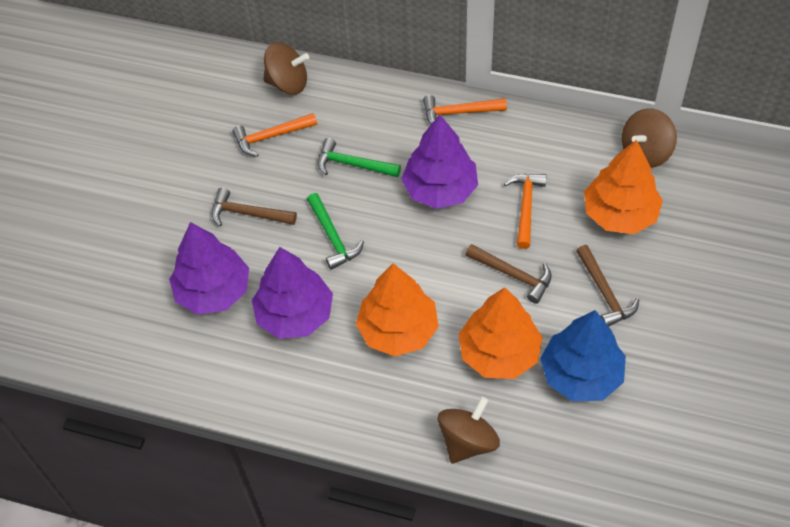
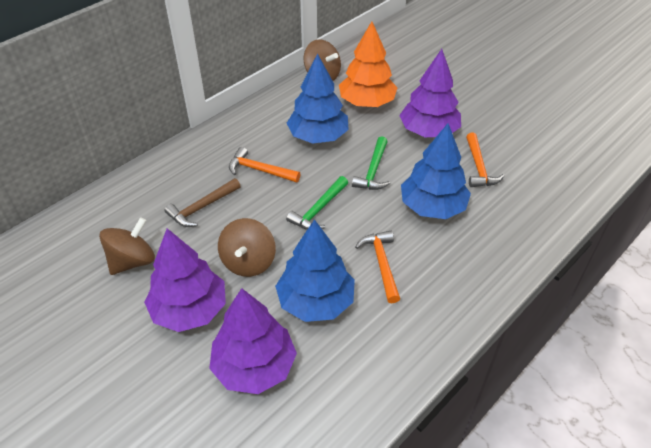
blue tree: 1 -> 3
brown hammer: 3 -> 1
orange tree: 3 -> 1

